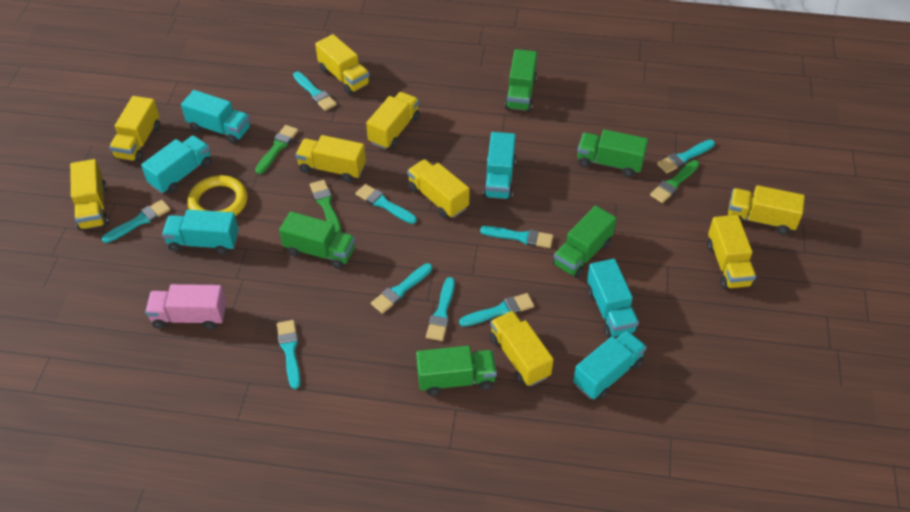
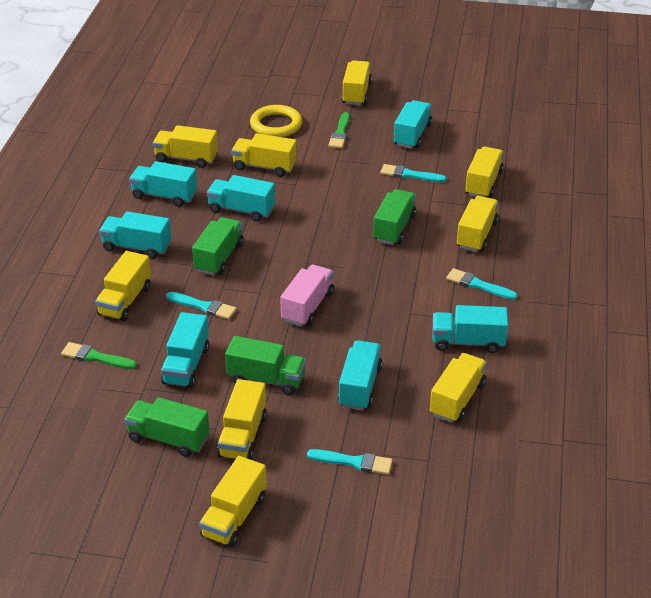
green brush: 3 -> 2
green truck: 5 -> 4
turquoise brush: 9 -> 4
turquoise truck: 6 -> 7

